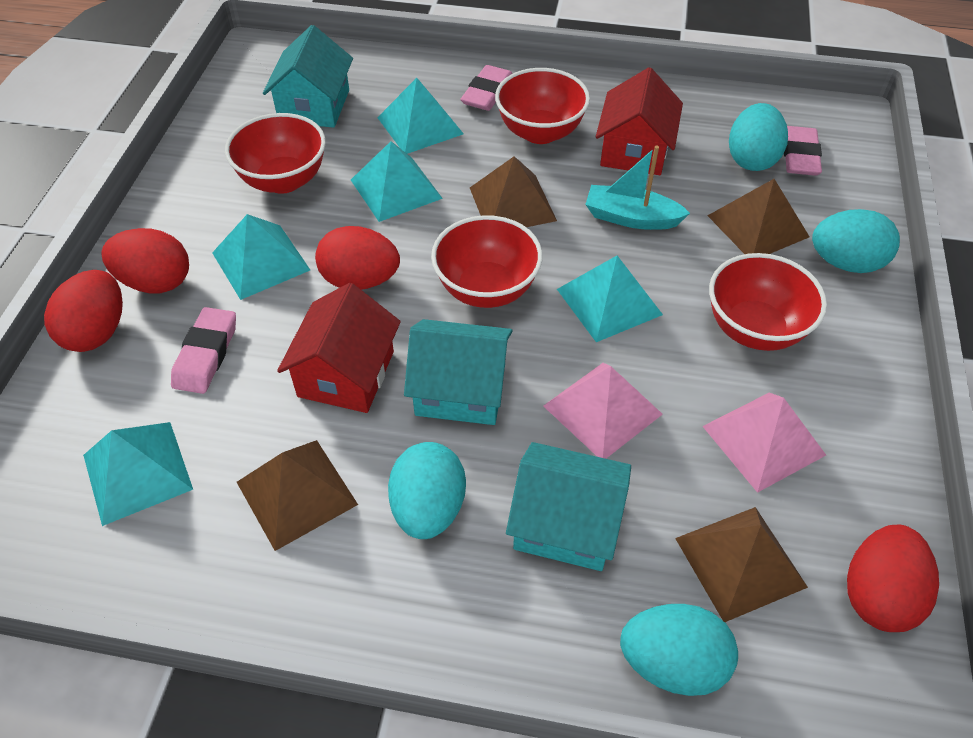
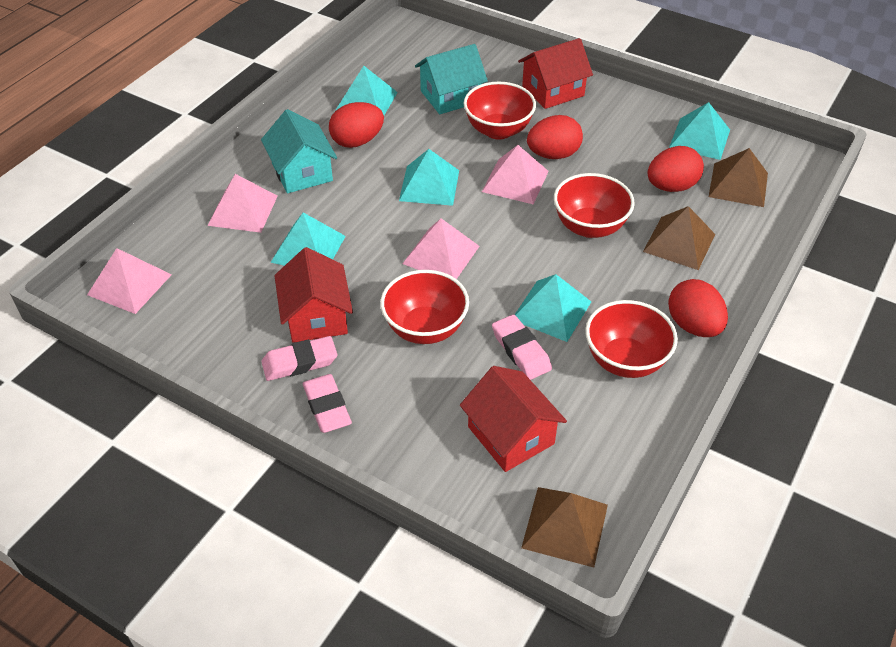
brown pyramid: 4 -> 3
pink pyramid: 2 -> 4
red house: 2 -> 3
turquoise boat: 1 -> 0
turquoise egg: 4 -> 0
turquoise house: 3 -> 2

